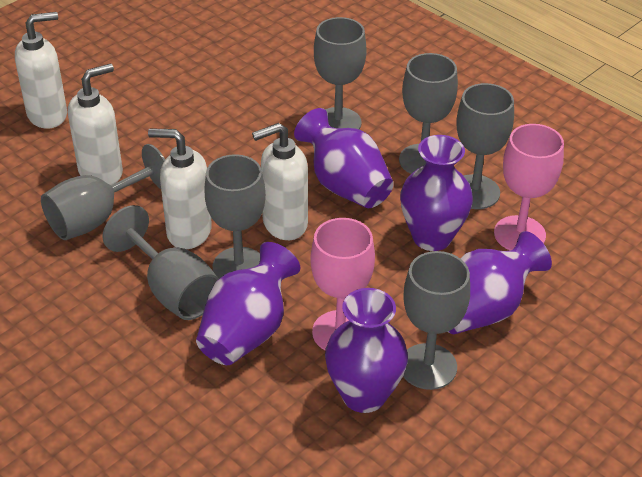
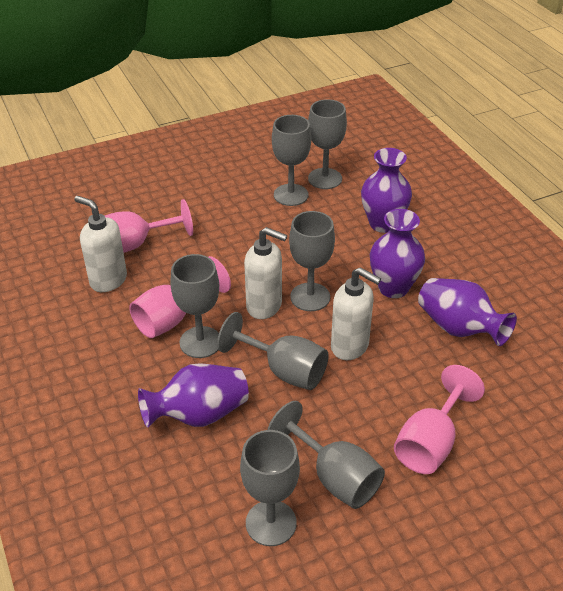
pink goblet: 2 -> 3
purple vase: 5 -> 4
white soap dispenser: 4 -> 3

